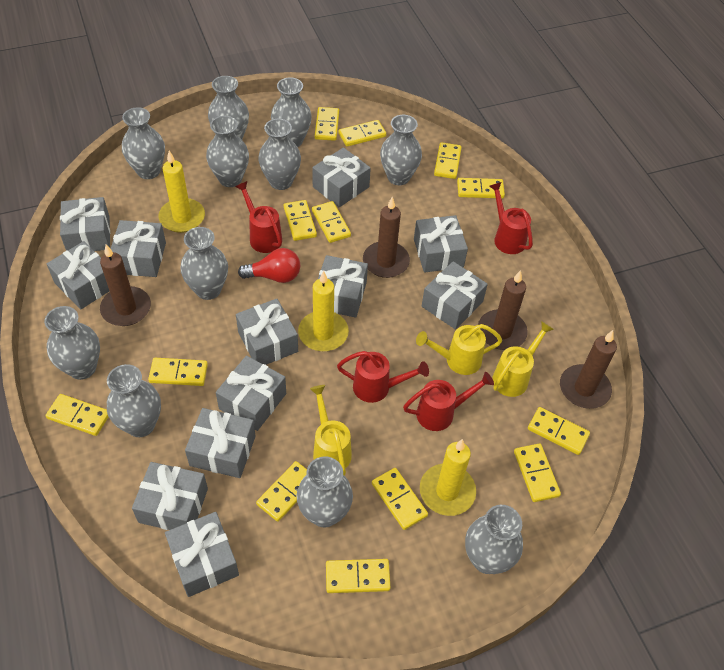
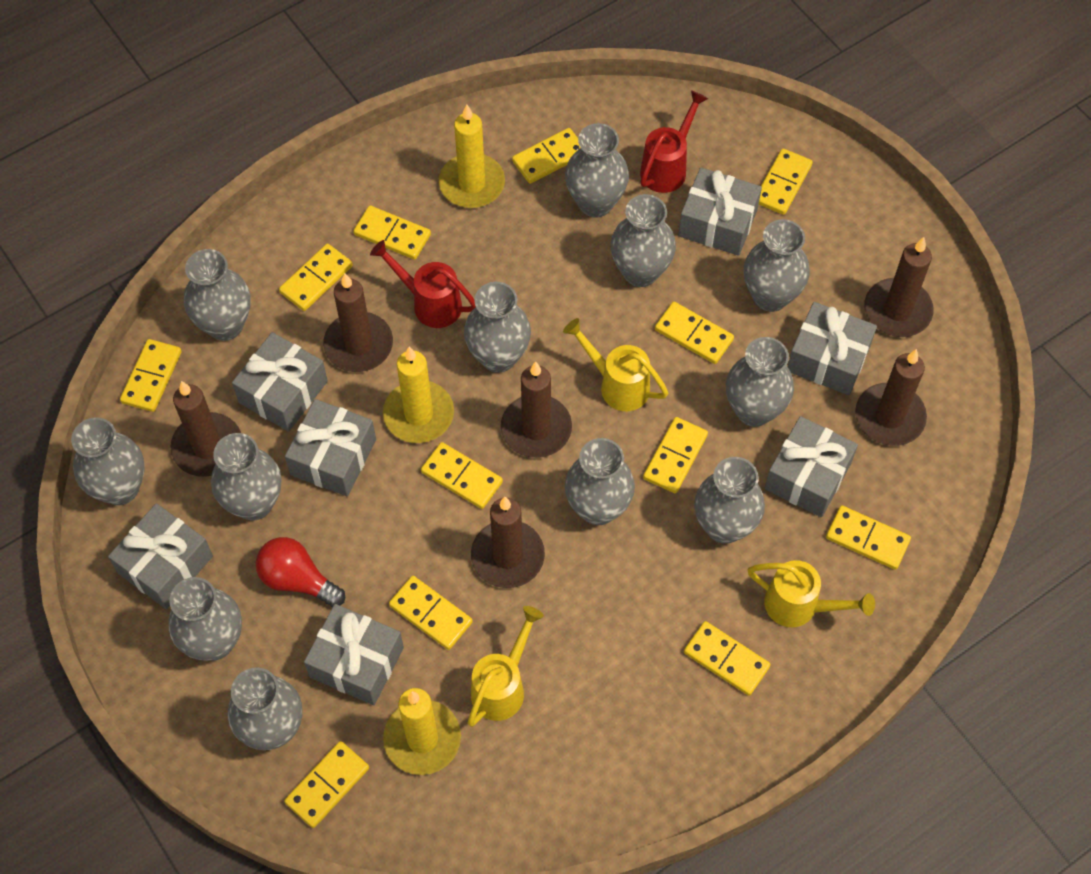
brown candle: 4 -> 6
grey gift: 12 -> 7
grey vase: 11 -> 12
red watering can: 4 -> 2
yellow domino: 13 -> 12

